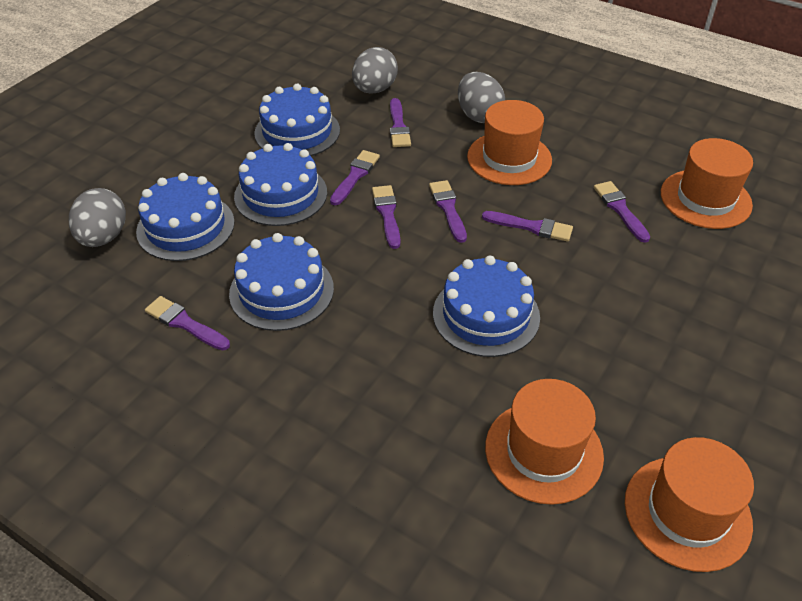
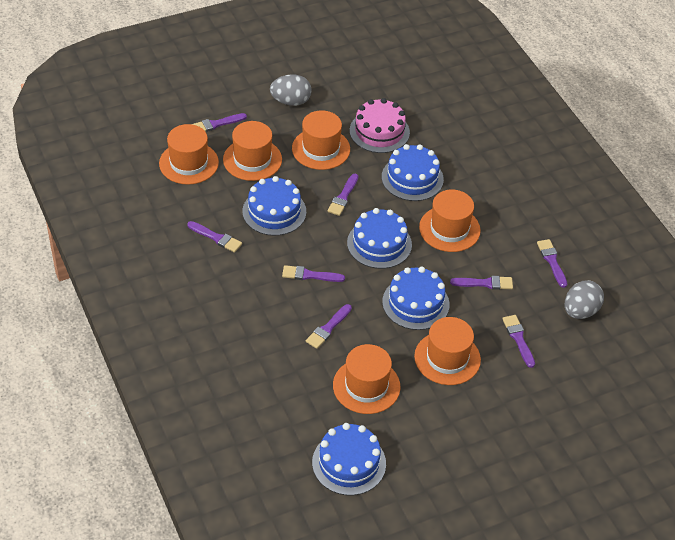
grey egg: 3 -> 2
orange hat: 4 -> 6
pink cake: 0 -> 1
purple brush: 7 -> 8

